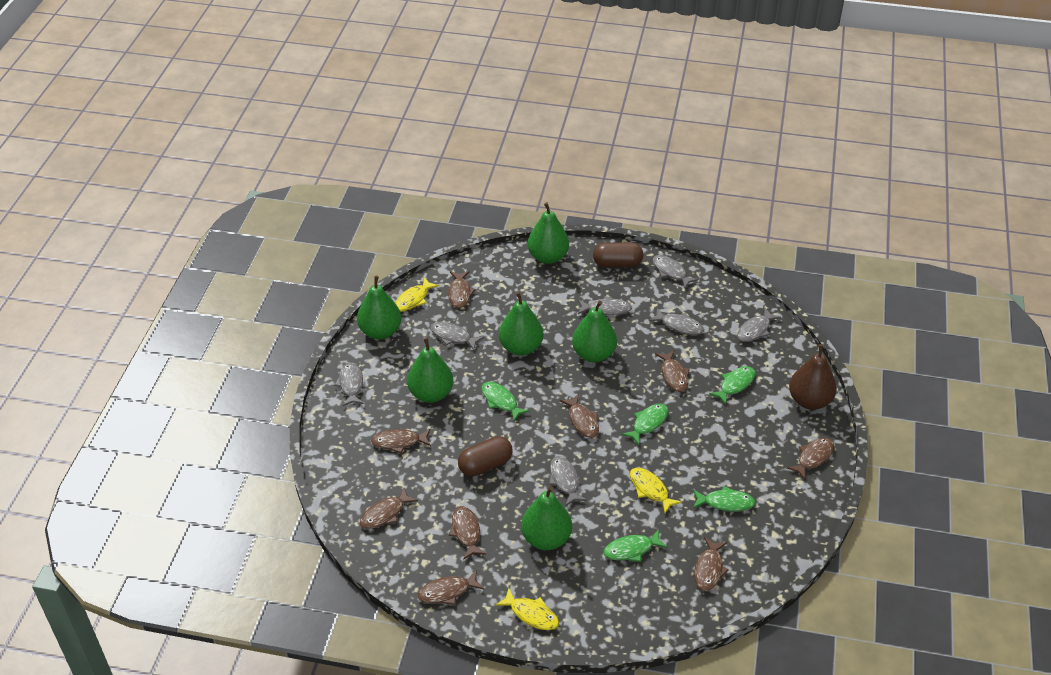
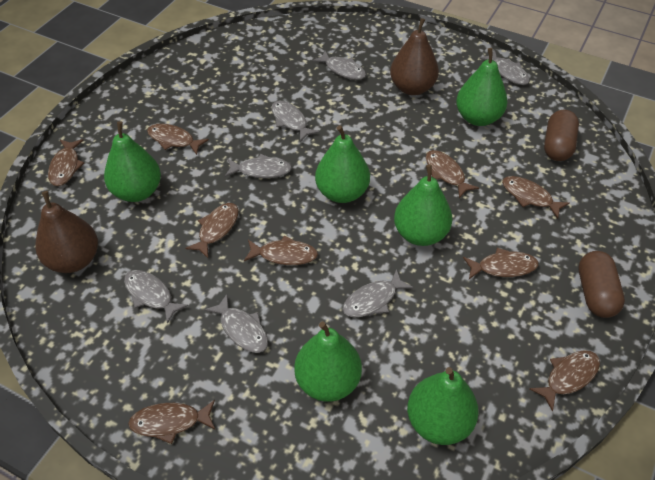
brown pear: 1 -> 2
green fish: 5 -> 0
yellow fish: 3 -> 0

